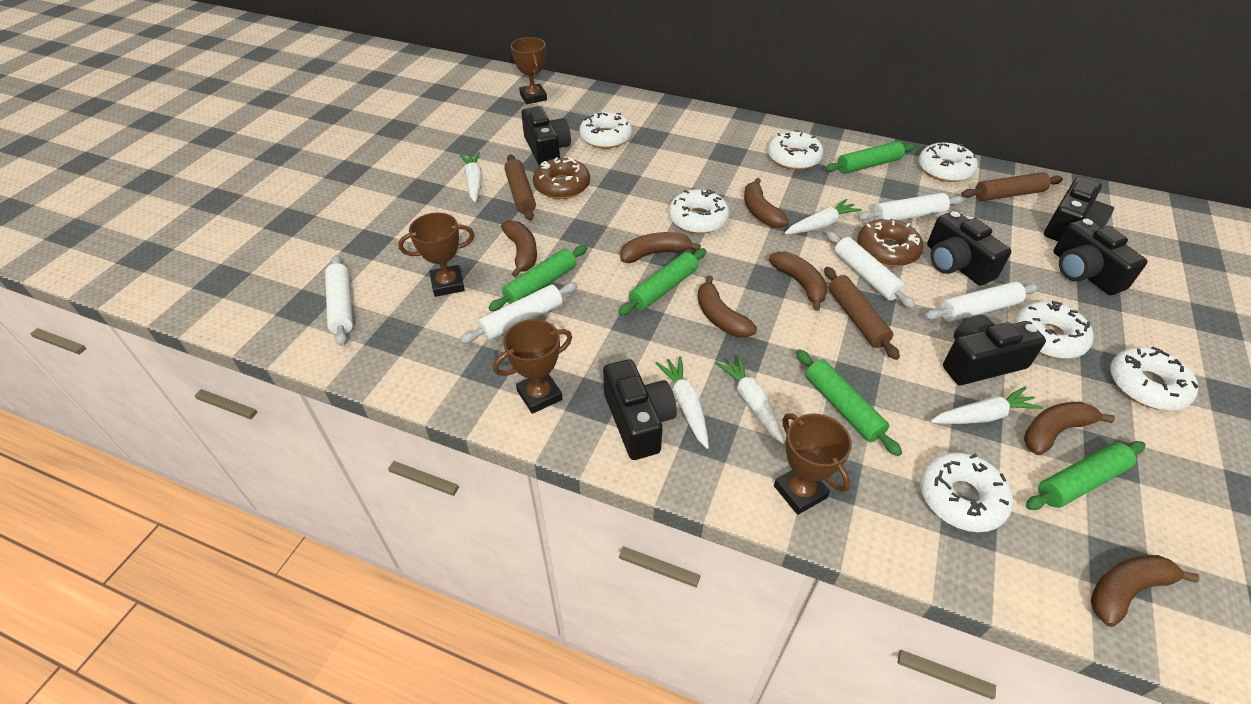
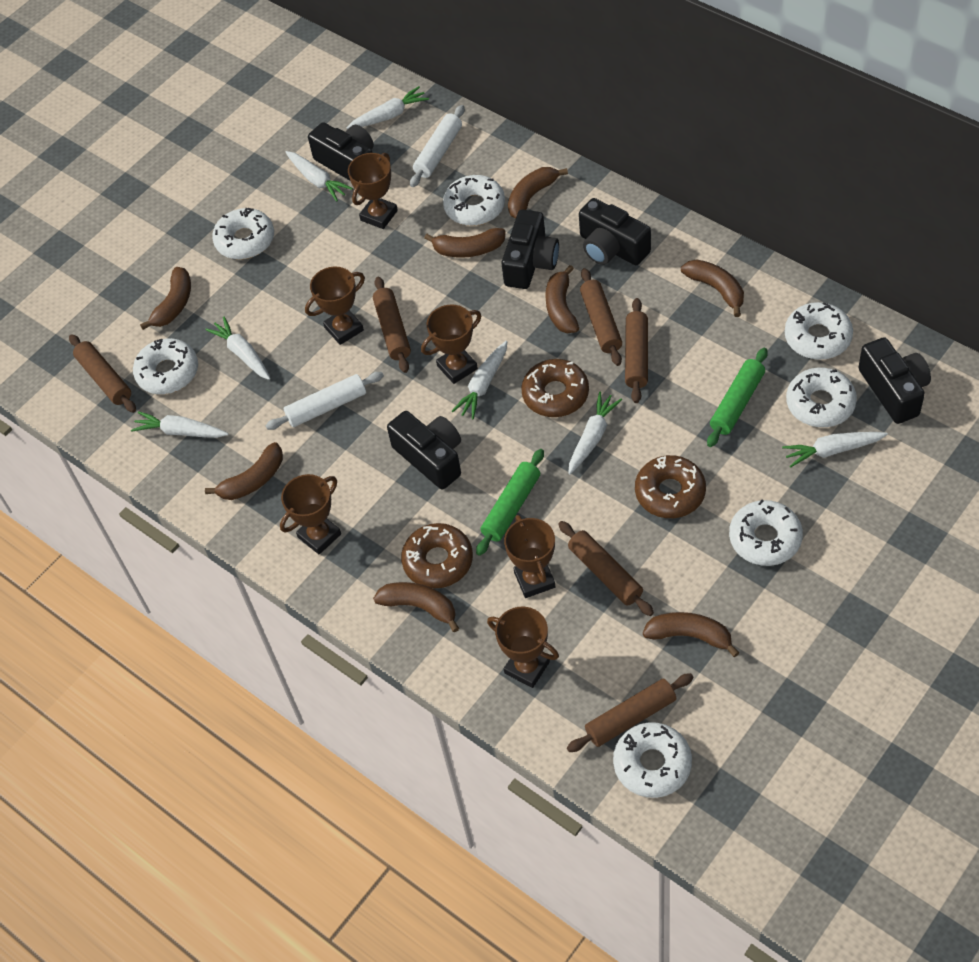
black camera: 6 -> 5
brown banana: 7 -> 8
brown donut: 2 -> 3
brown rolling pin: 3 -> 6
brown trophy: 4 -> 6
green rolling pin: 5 -> 2
white carrot: 5 -> 7
white rolling pin: 5 -> 2

